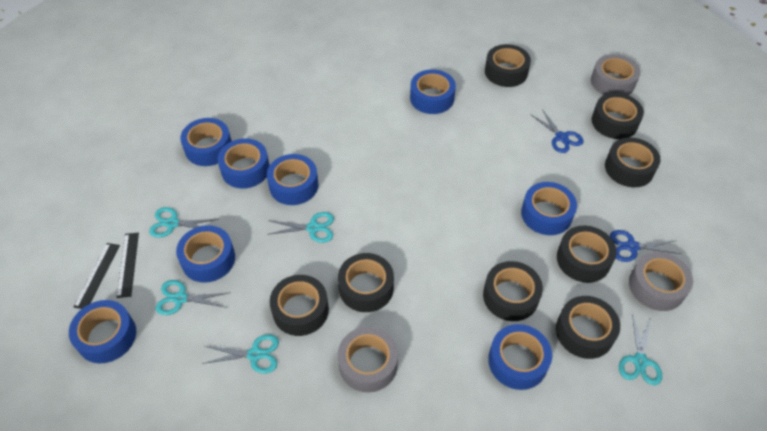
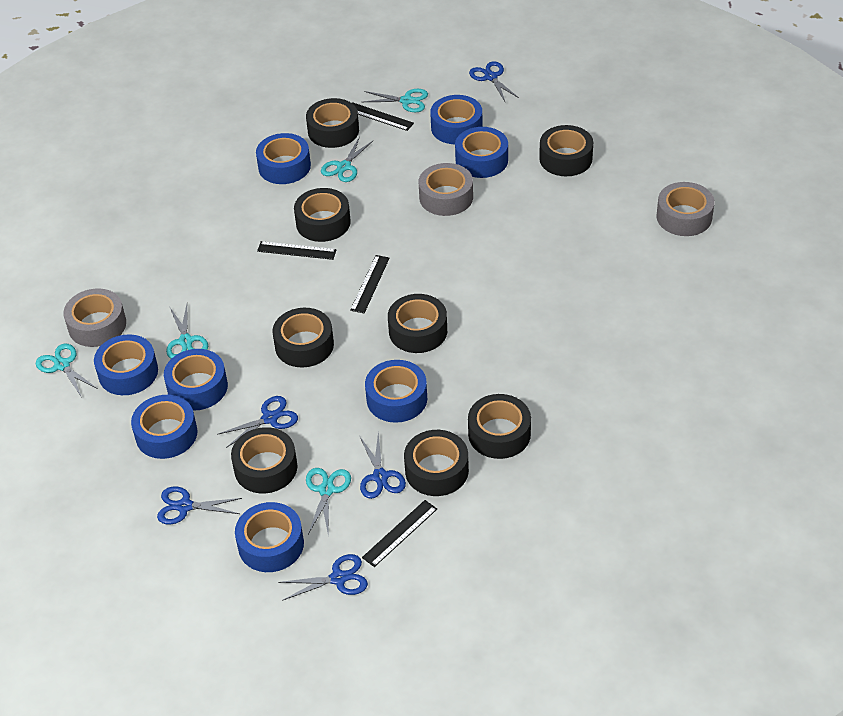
black ruler: 2 -> 4
blue scissors: 2 -> 5

